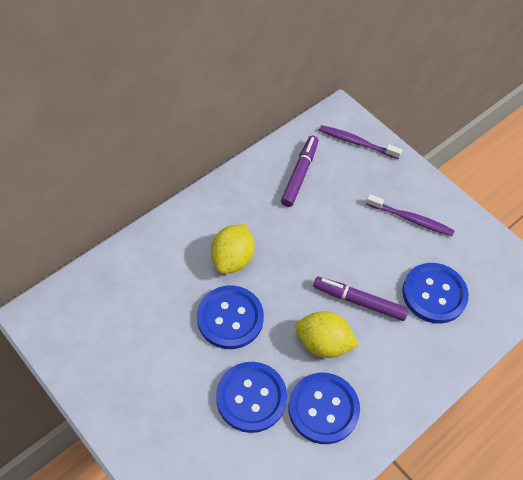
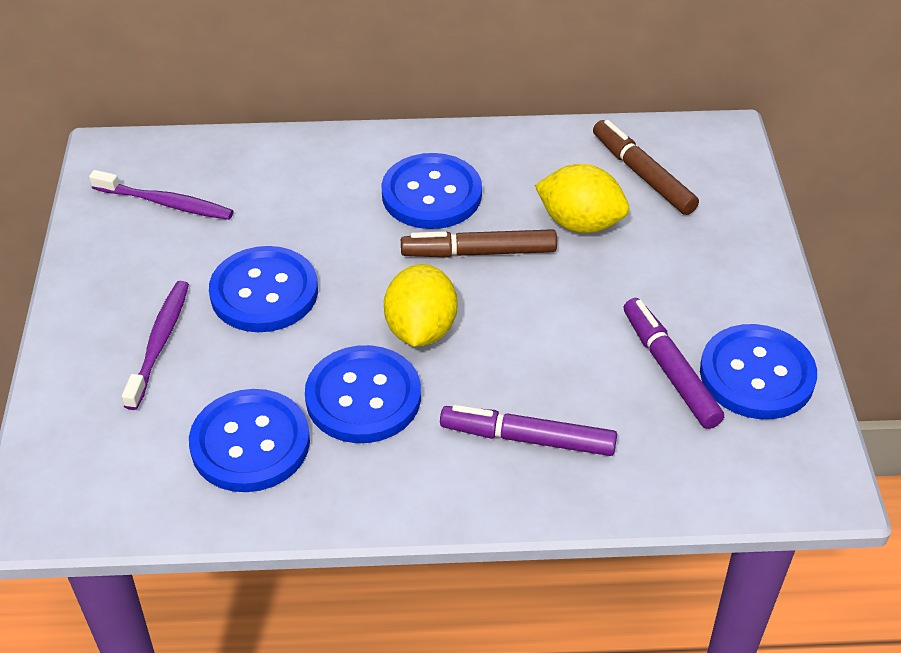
blue button: 4 -> 5
brown marker: 0 -> 2

